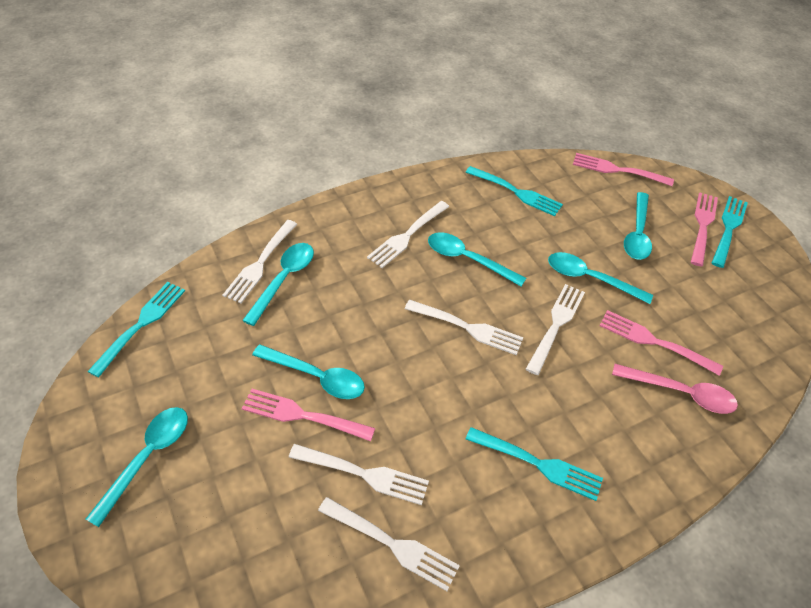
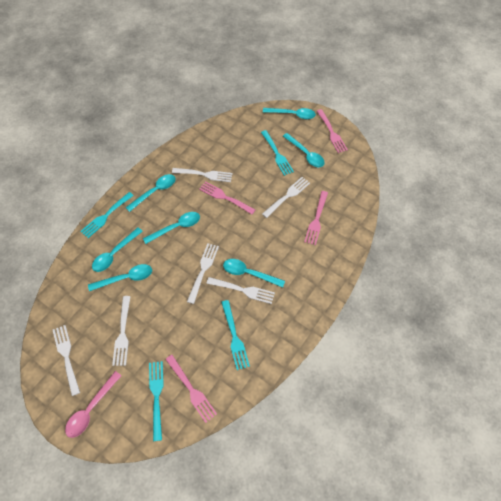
turquoise spoon: 6 -> 7

